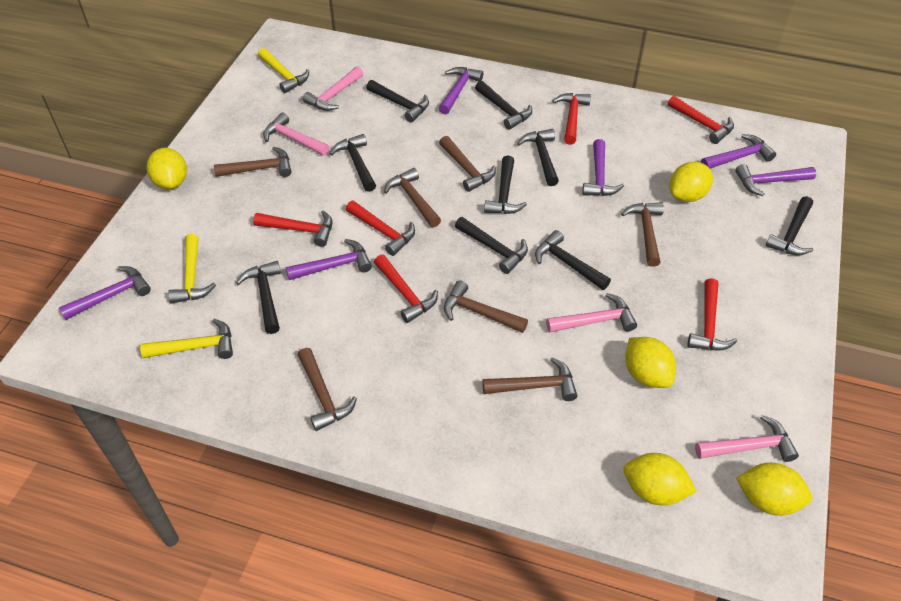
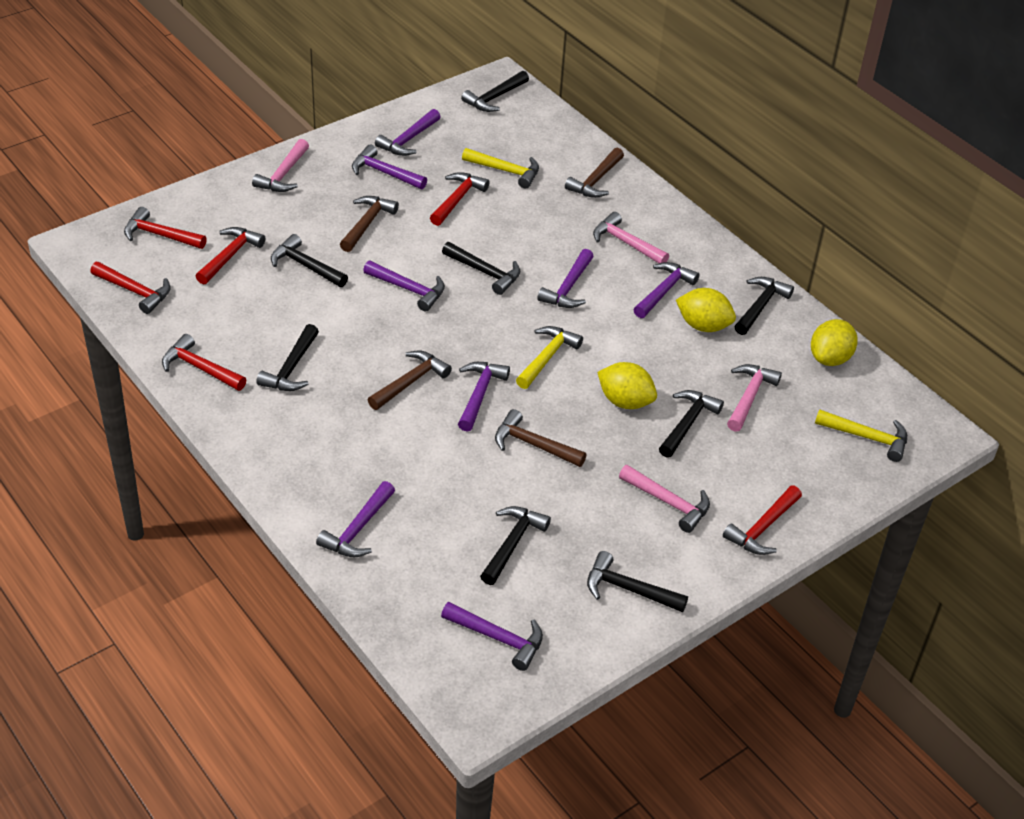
black hammer: 9 -> 8
brown hammer: 7 -> 4
purple hammer: 6 -> 8
yellow lemon: 5 -> 3

